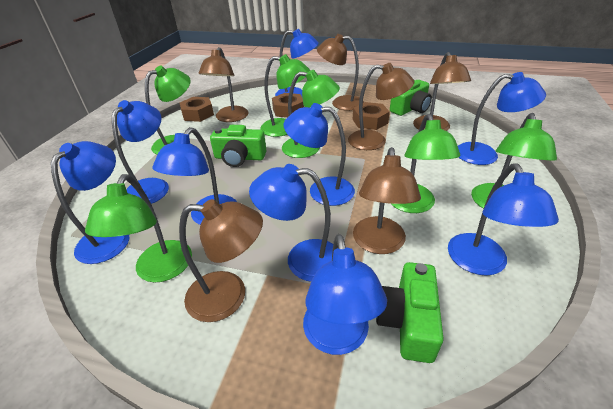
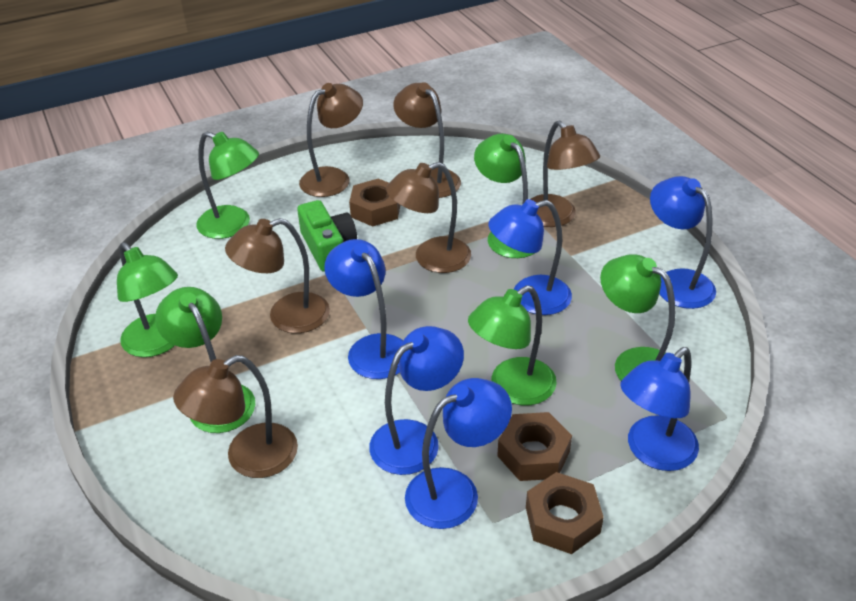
blue lamp: 9 -> 6
green camera: 3 -> 1

